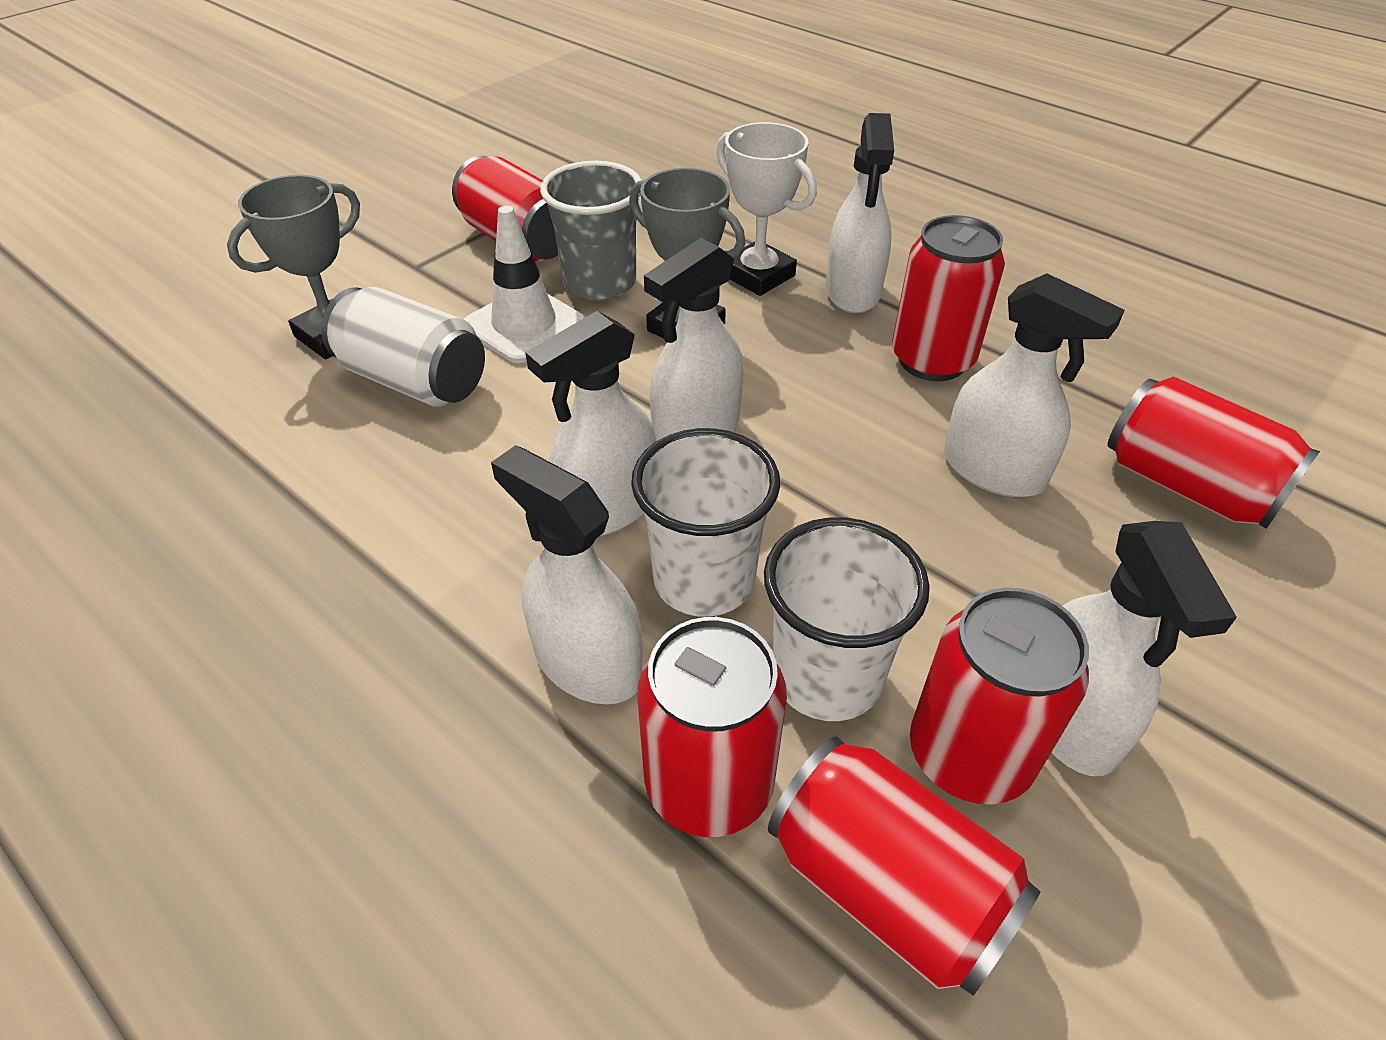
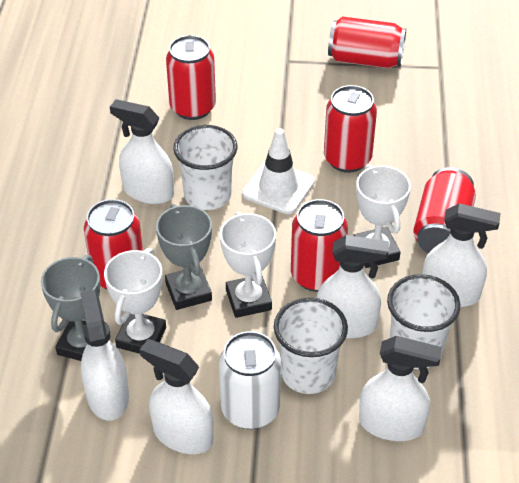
grey cup: 1 -> 0
white cup: 2 -> 3
white trophy: 1 -> 3

